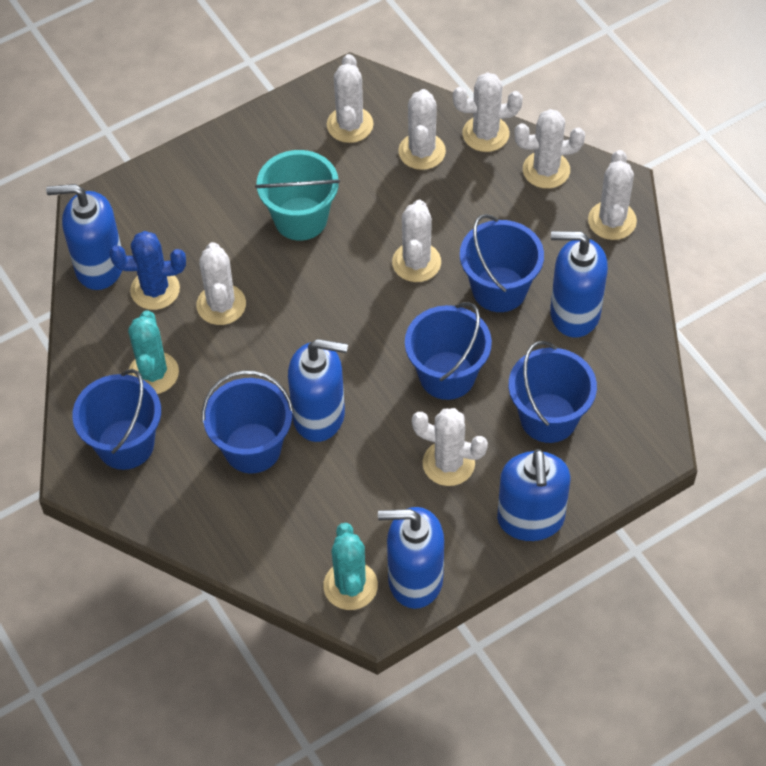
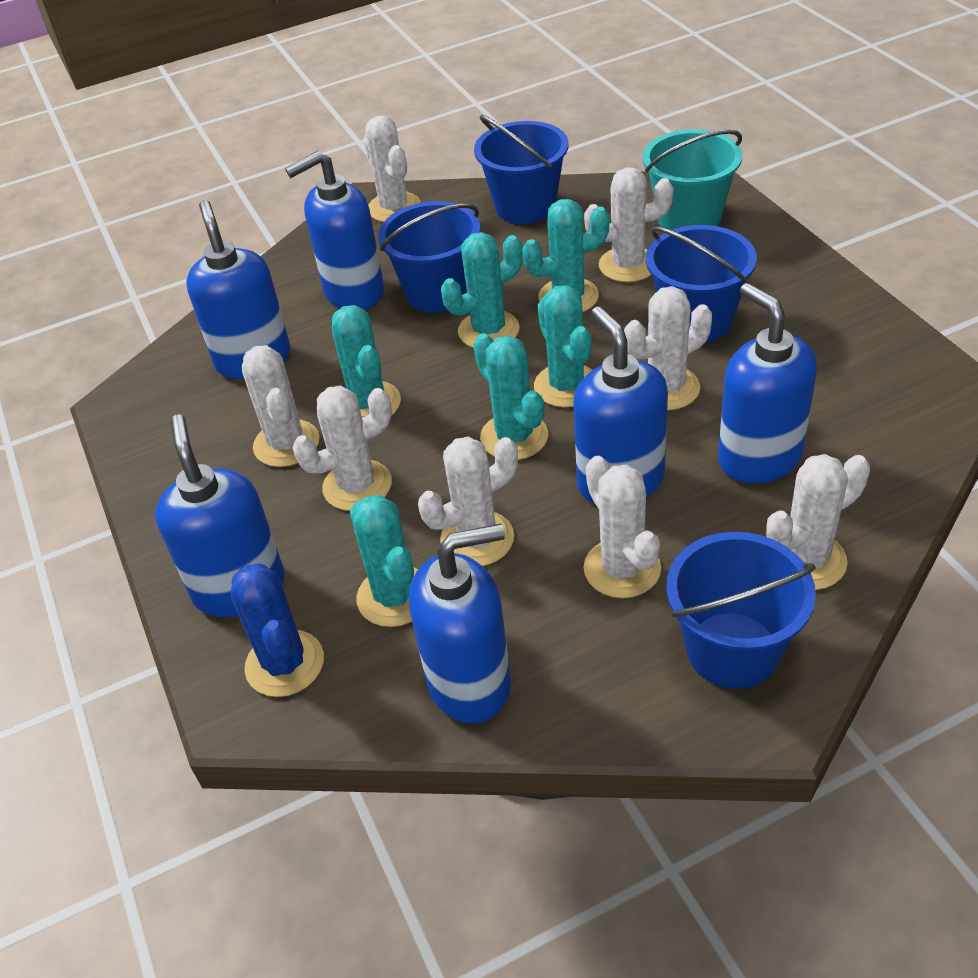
blue bucket: 5 -> 4
blue soap dispenser: 5 -> 6
turquoise cactus: 2 -> 6

